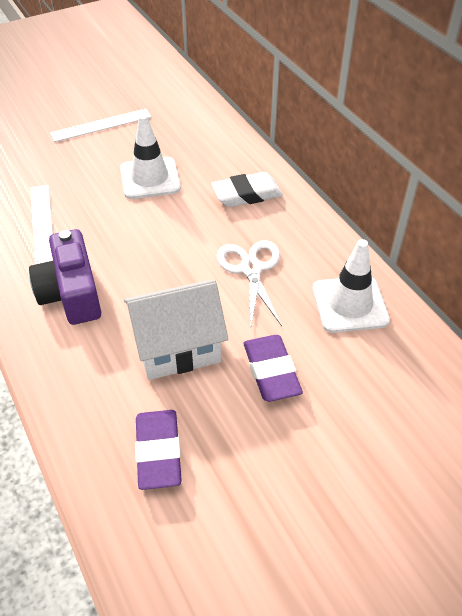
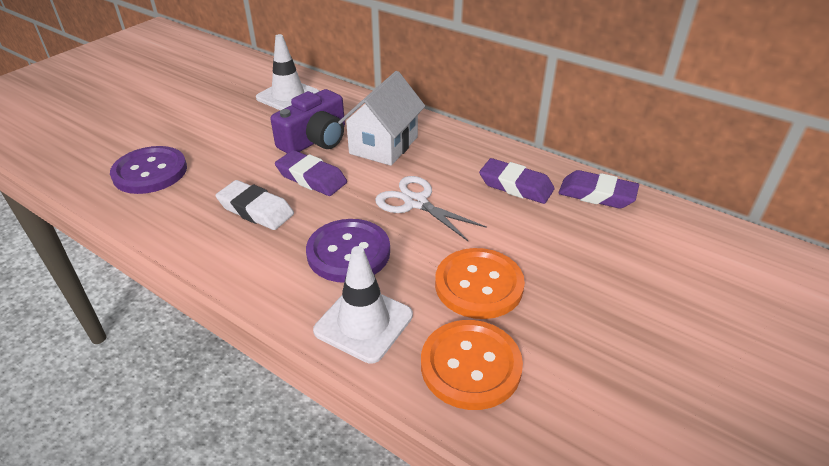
orange button: 0 -> 2
purple button: 0 -> 2
purple eraser: 2 -> 3
white ruler: 2 -> 0

